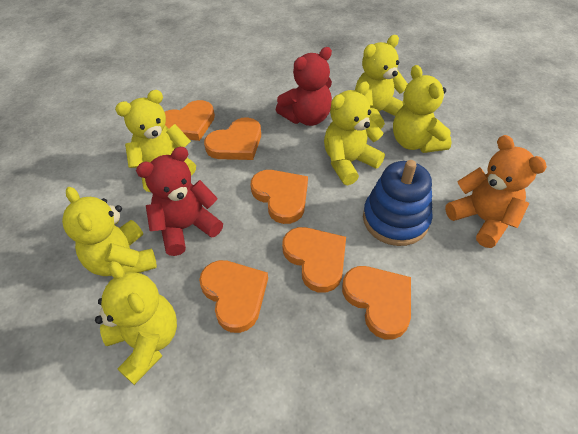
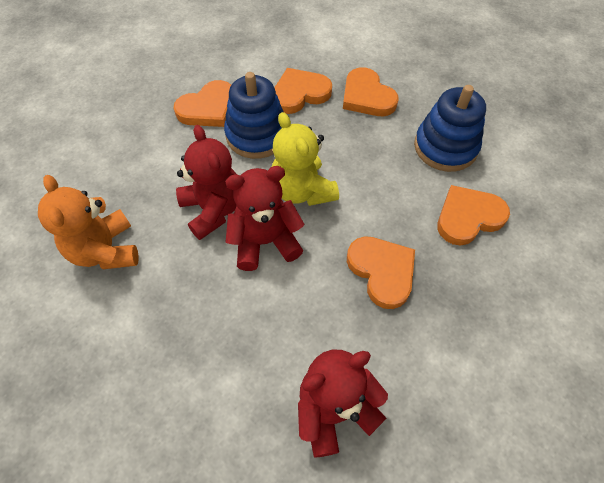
blue stacking toy: 1 -> 2
orange heart: 6 -> 5
red teddy bear: 2 -> 3
yellow teddy bear: 6 -> 1

